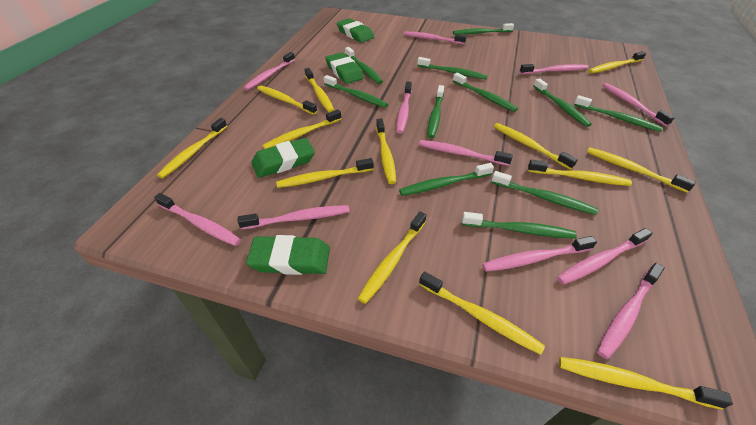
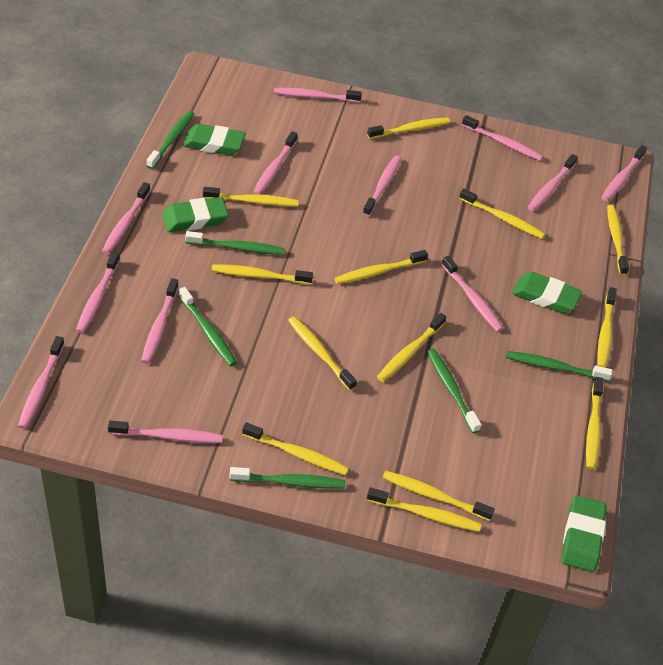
green toothbrush: 11 -> 6
pink toothbrush: 11 -> 12

